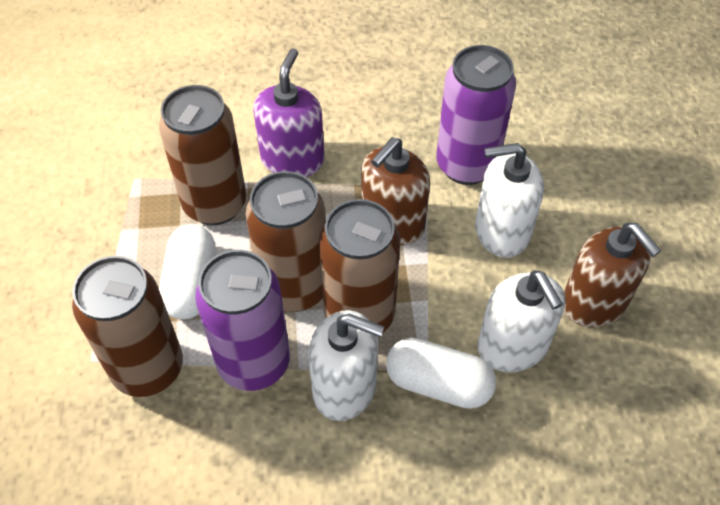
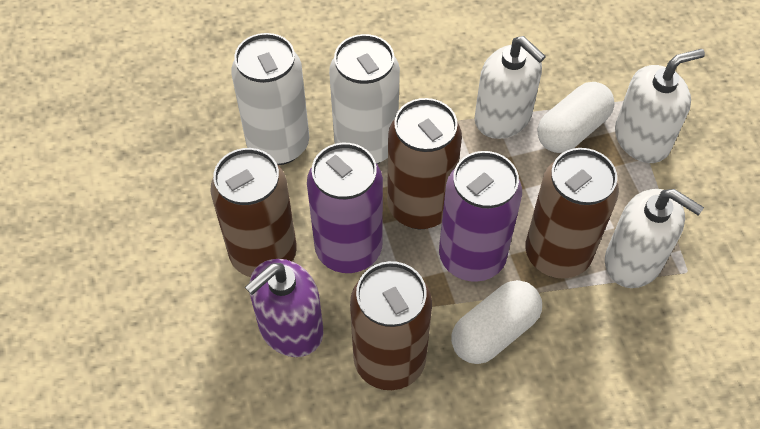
brown soap dispenser: 2 -> 0
white can: 0 -> 2

